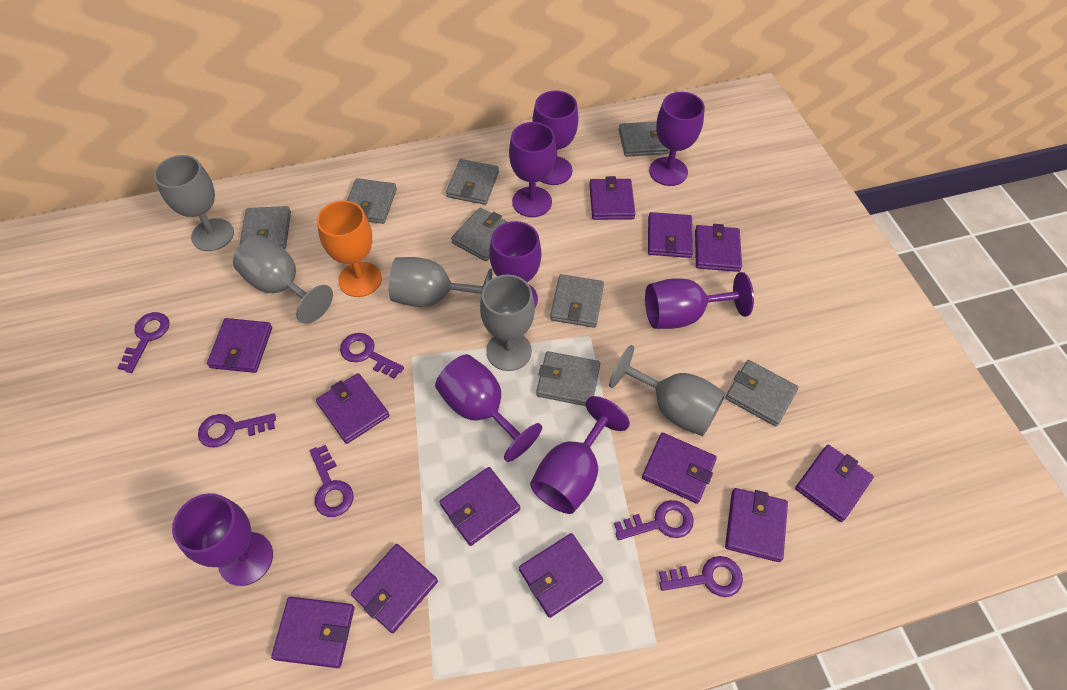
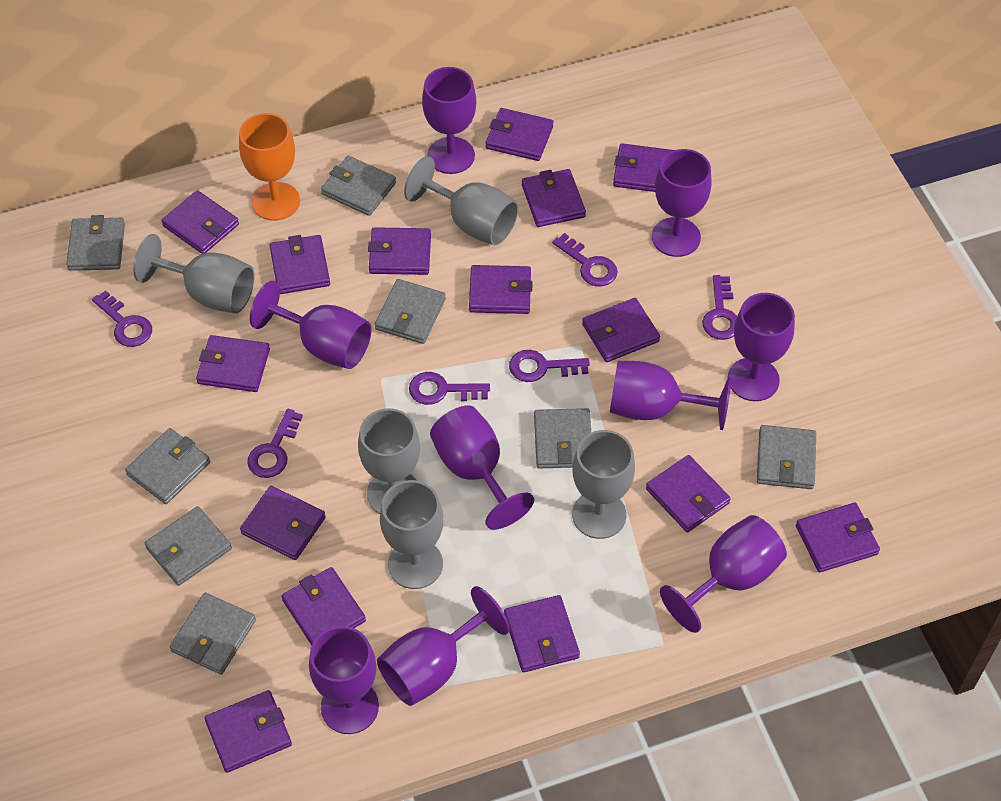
purple goblet: 8 -> 9
purple wallet: 12 -> 15

